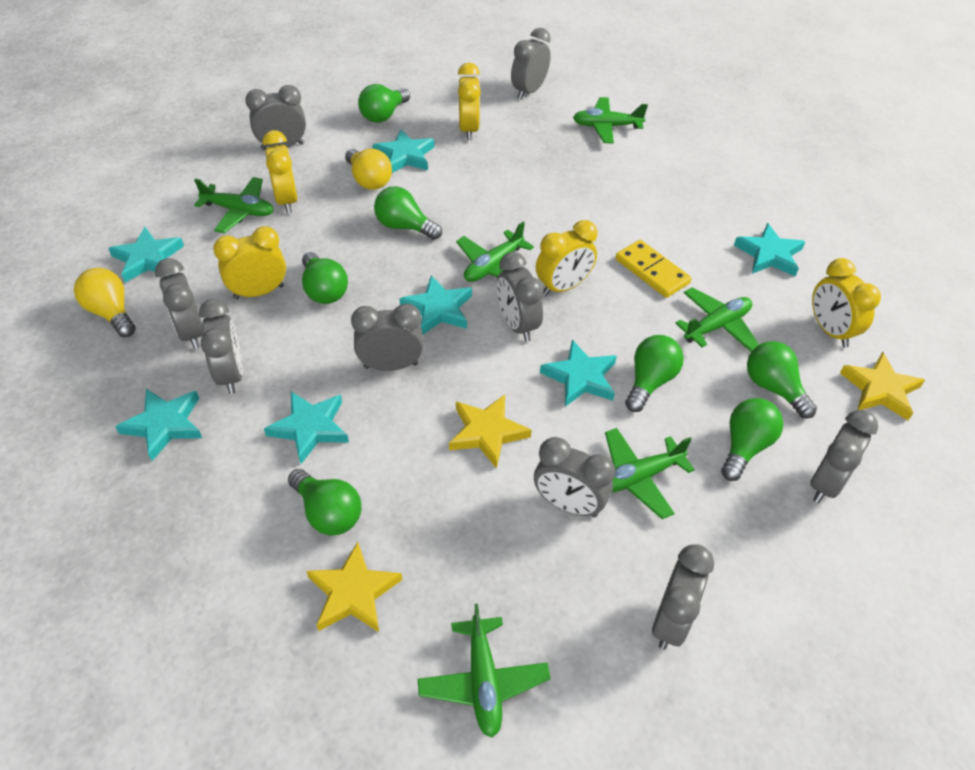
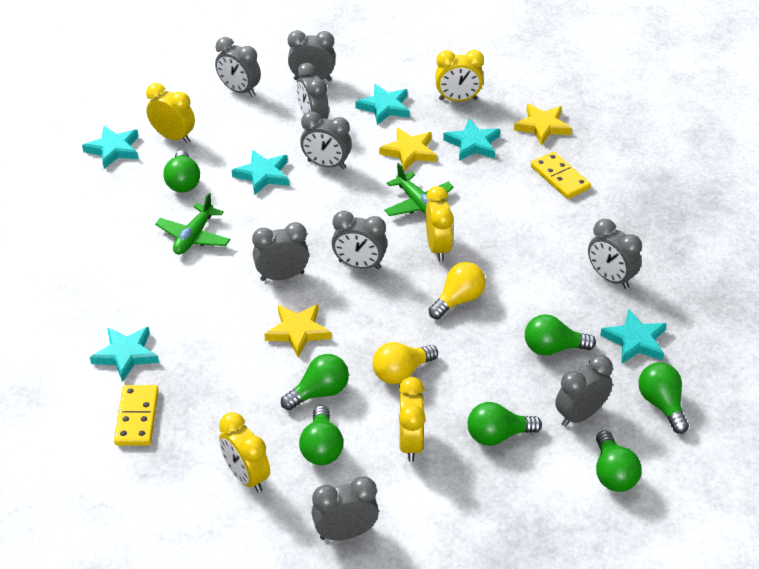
green plane: 6 -> 2
turquoise star: 7 -> 6
yellow domino: 1 -> 2

